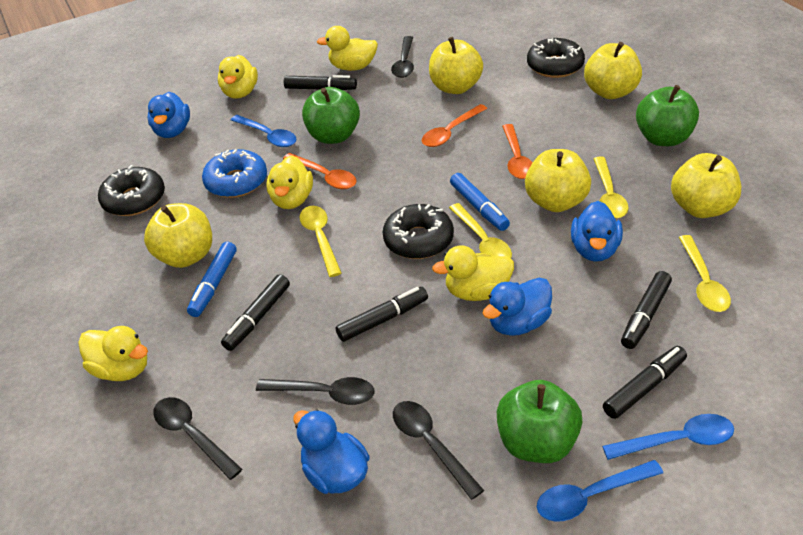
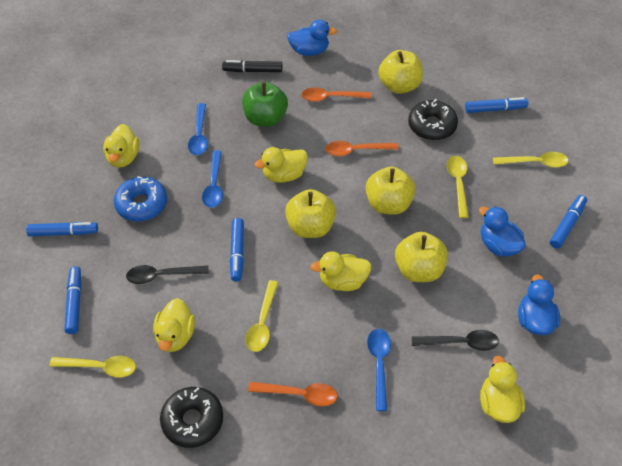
black donut: 3 -> 2
black marker: 5 -> 1
black spoon: 4 -> 2
blue duck: 4 -> 3
blue marker: 2 -> 5
green apple: 3 -> 1
yellow apple: 5 -> 4

